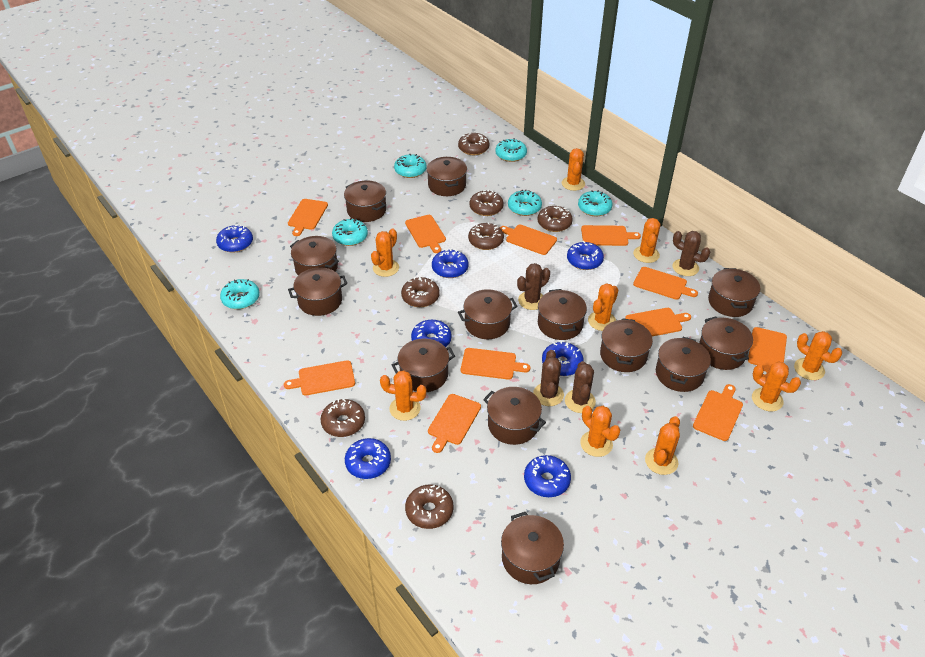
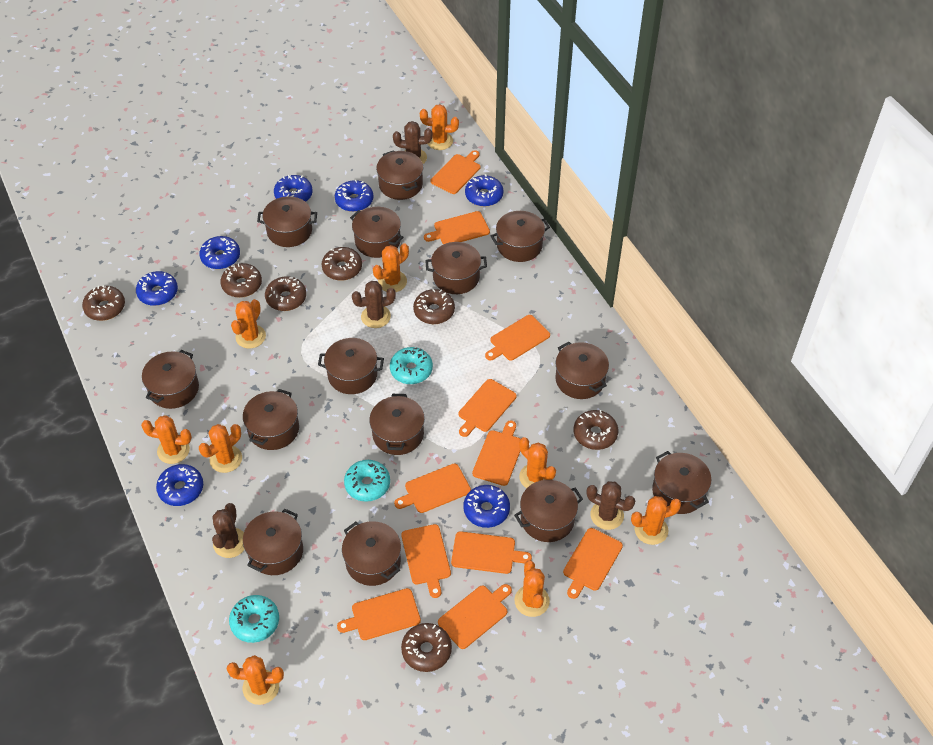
brown pot: 13 -> 14
turquoise donut: 6 -> 3

